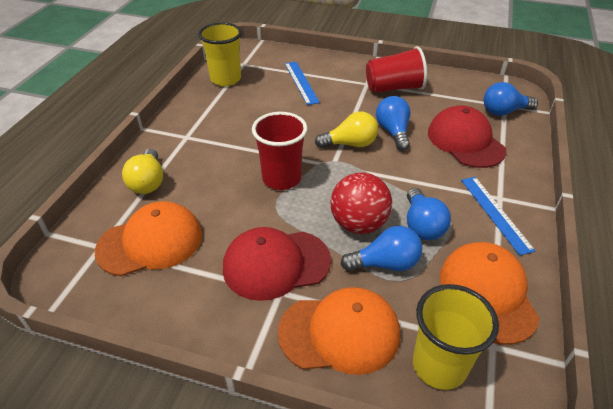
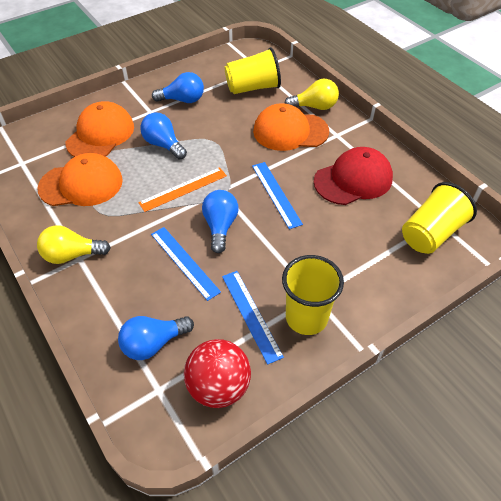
blue ruler: 2 -> 3
orange ruler: 0 -> 1
red cap: 2 -> 1
red cup: 2 -> 0
yellow cup: 2 -> 3

